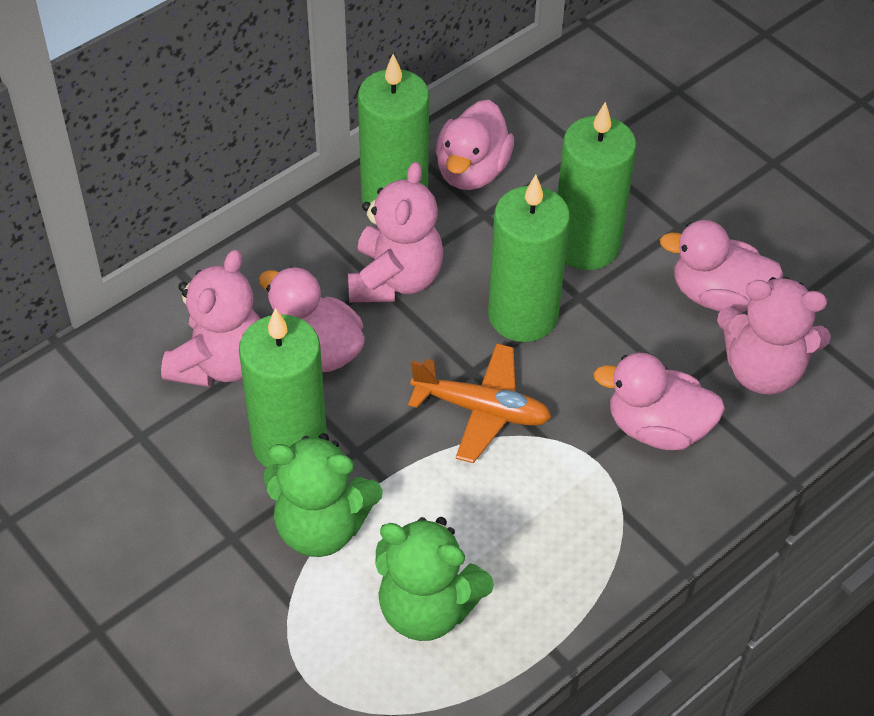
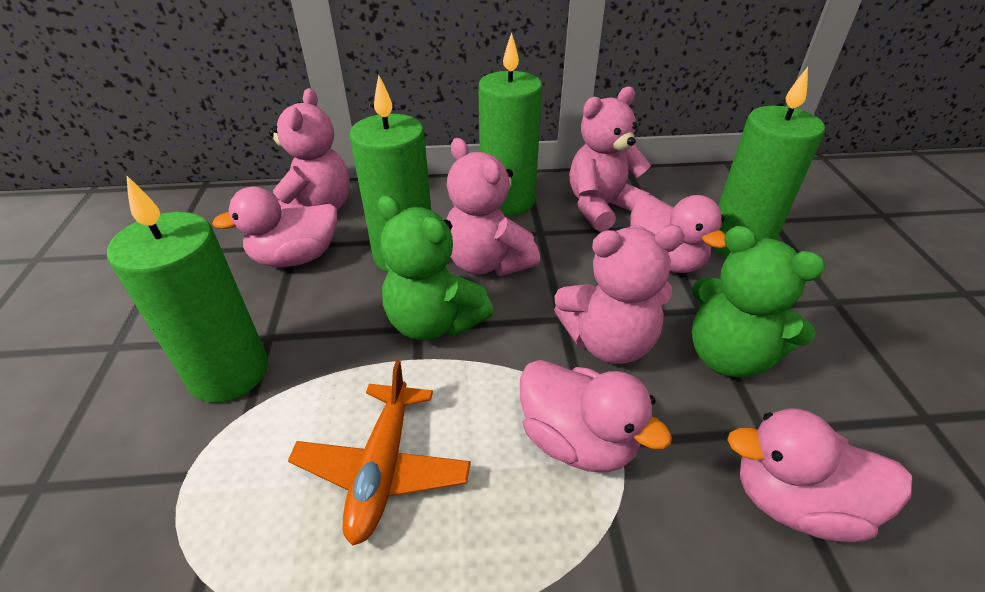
pink teddy bear: 3 -> 4

